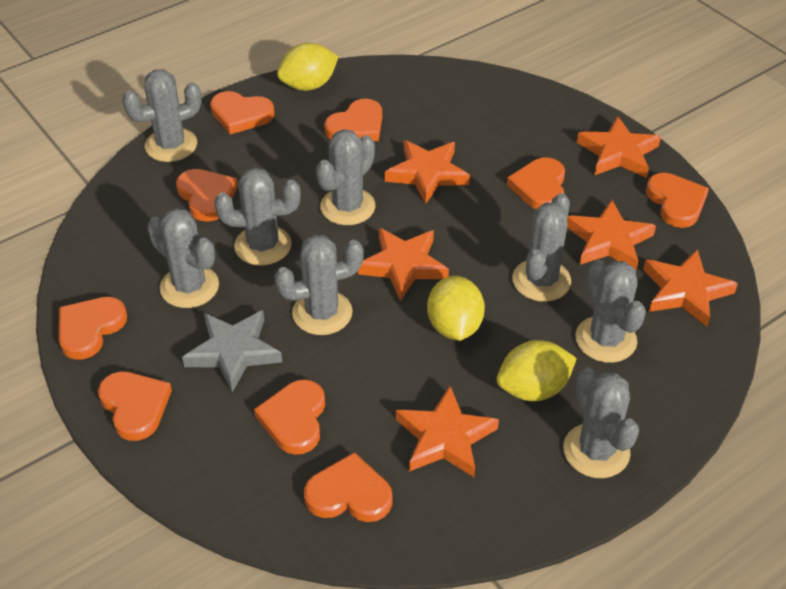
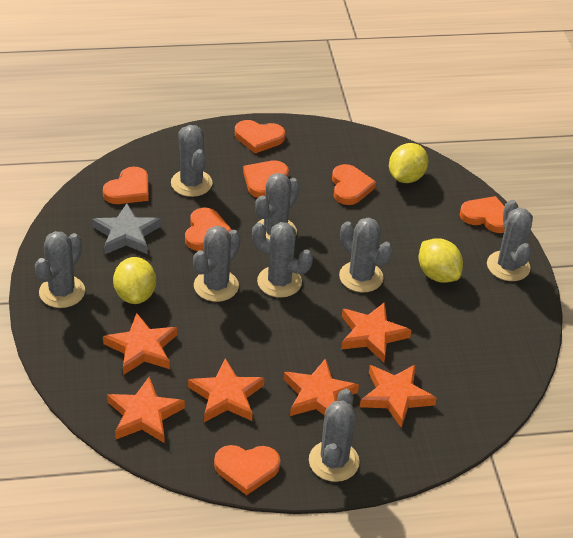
orange heart: 9 -> 7

